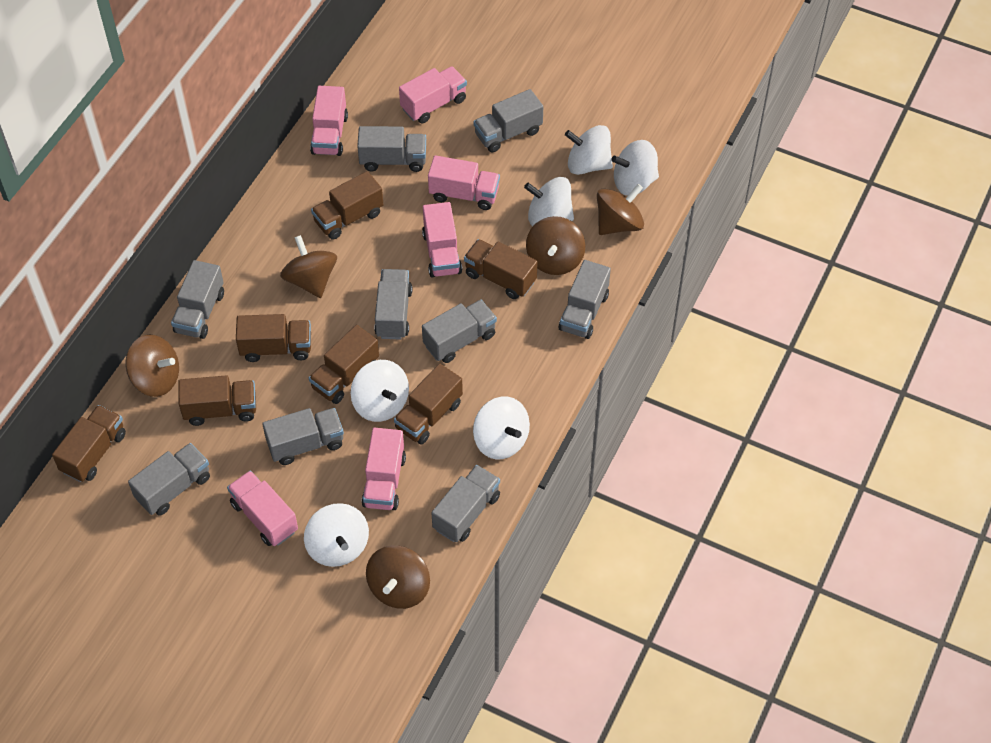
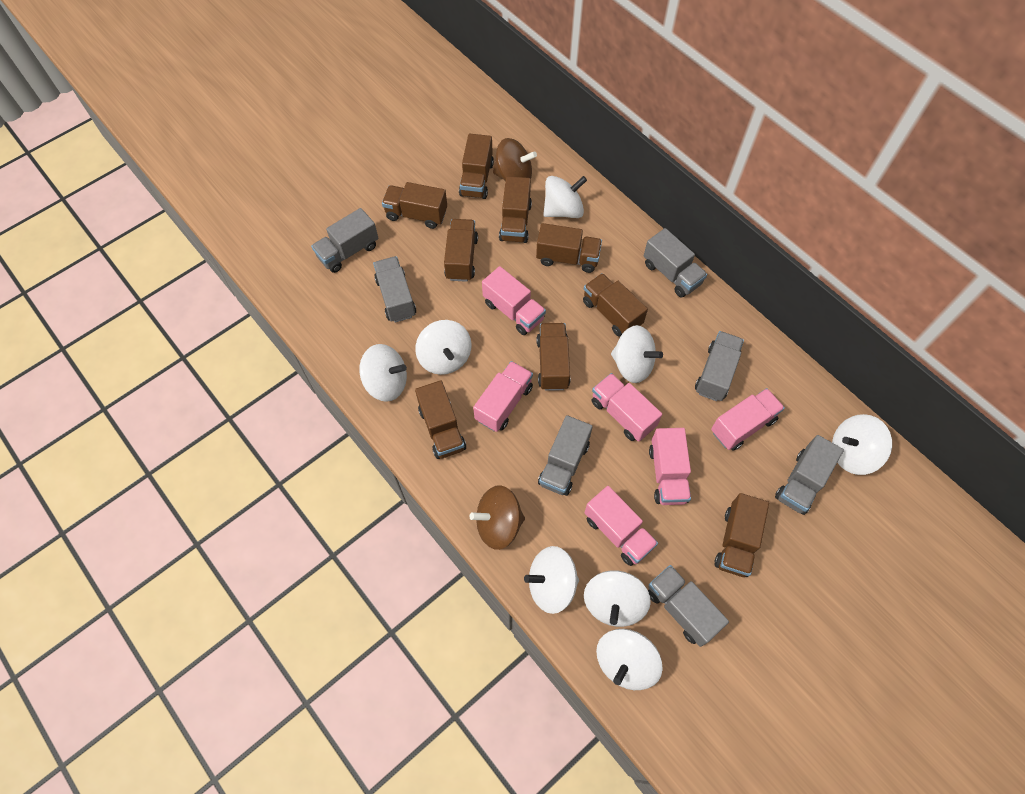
brown spinning top: 5 -> 2
brown truck: 7 -> 9
grey truck: 9 -> 7
white spinning top: 6 -> 8

